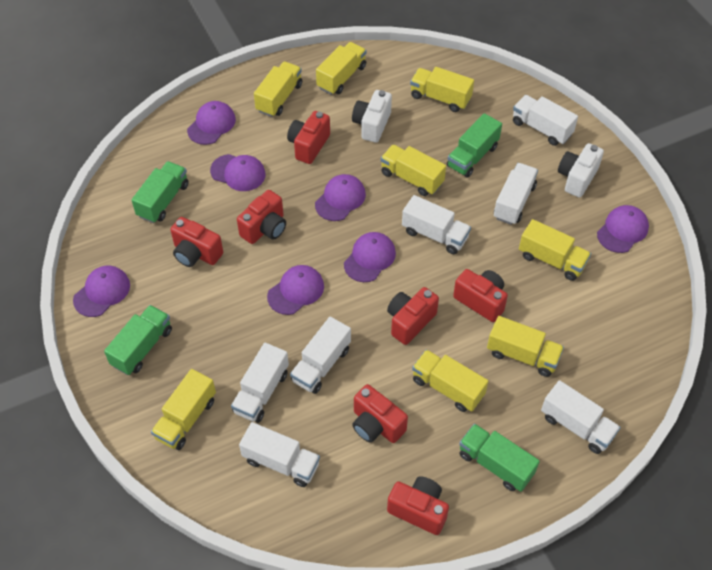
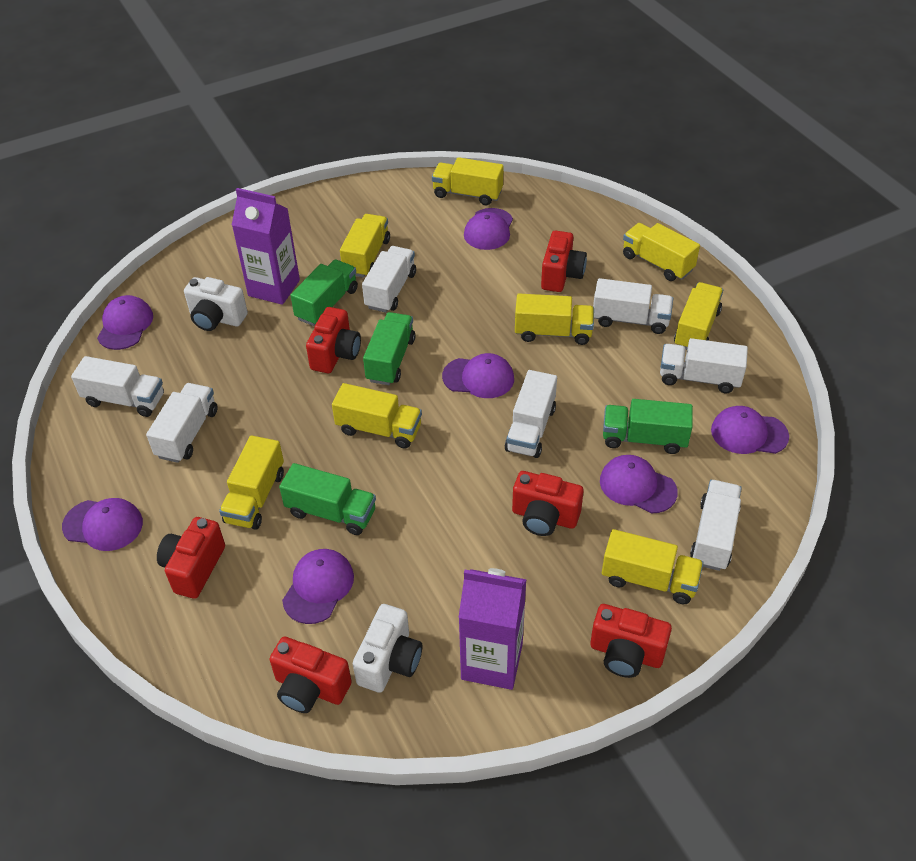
purple carton: 0 -> 2
red camera: 7 -> 6

